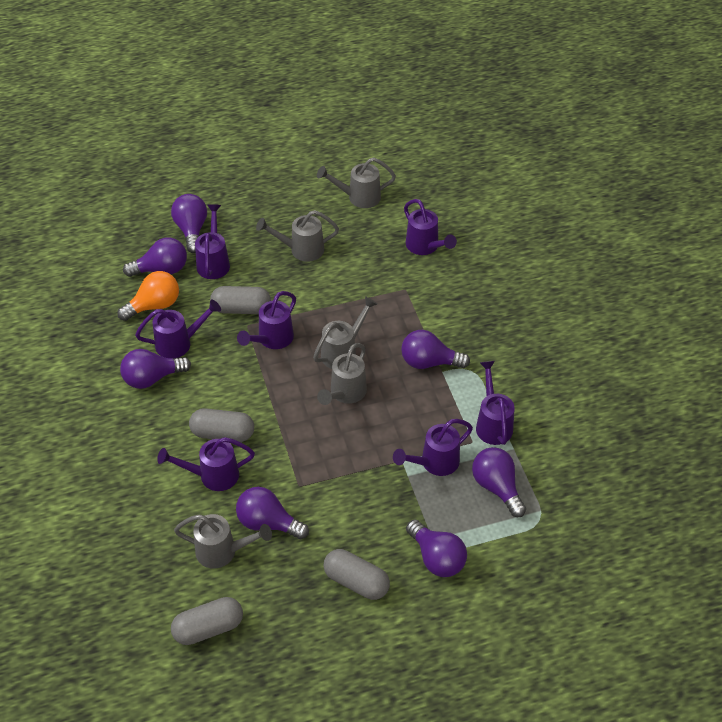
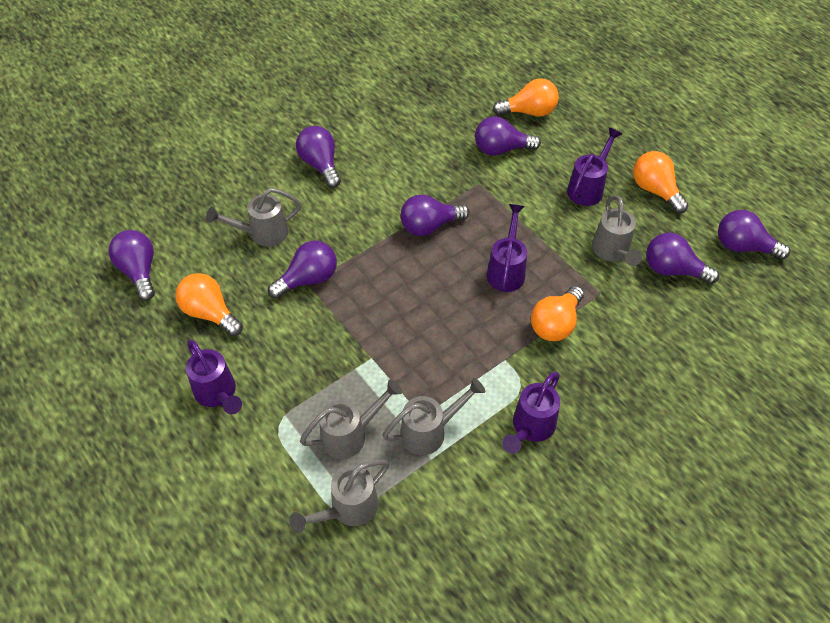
grey capsule: 4 -> 0
orange light bulb: 1 -> 4
purple watering can: 7 -> 4

